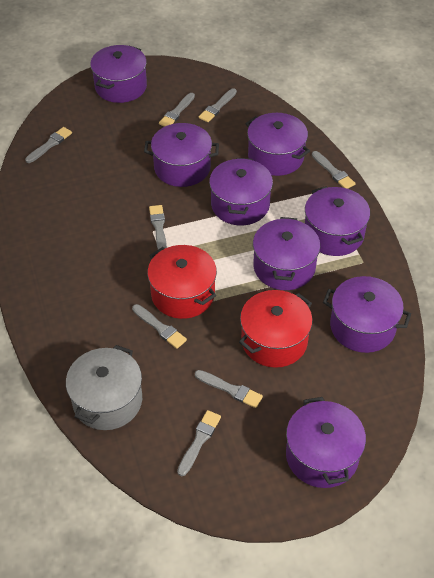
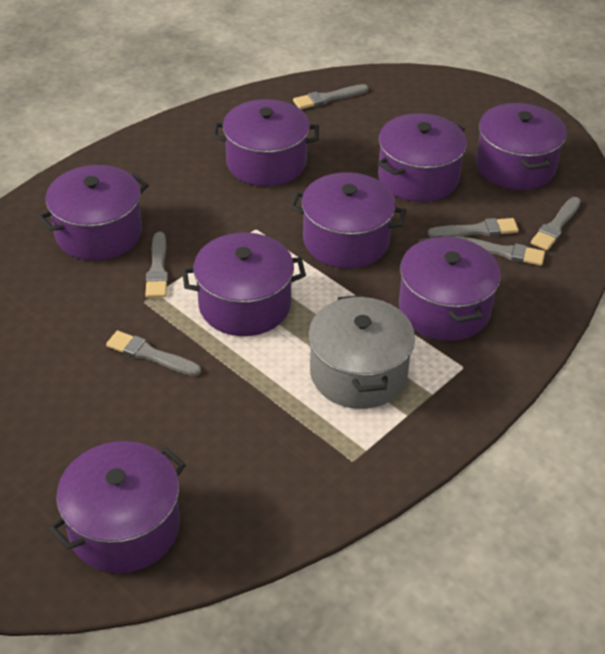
grey brush: 8 -> 6
red pot: 2 -> 0

